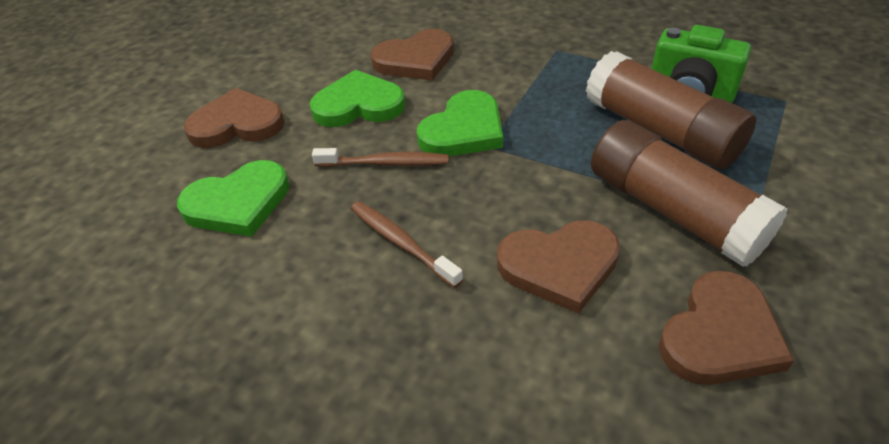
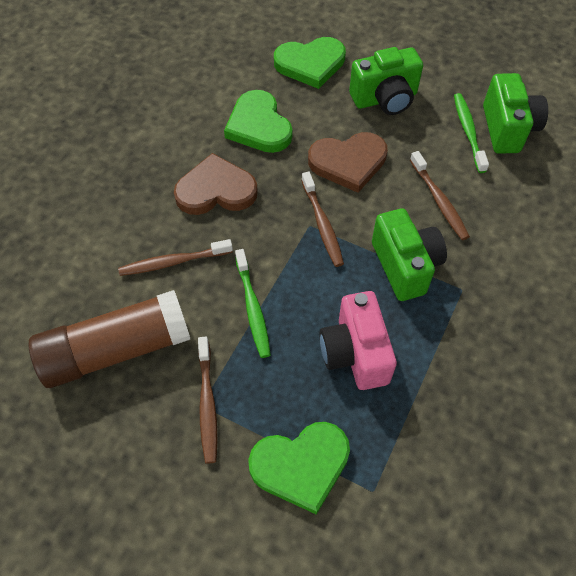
brown glue stick: 2 -> 1
brown heart: 4 -> 2
brown toothbrush: 2 -> 4
green camera: 1 -> 3
green toothbrush: 0 -> 2
pink camera: 0 -> 1

